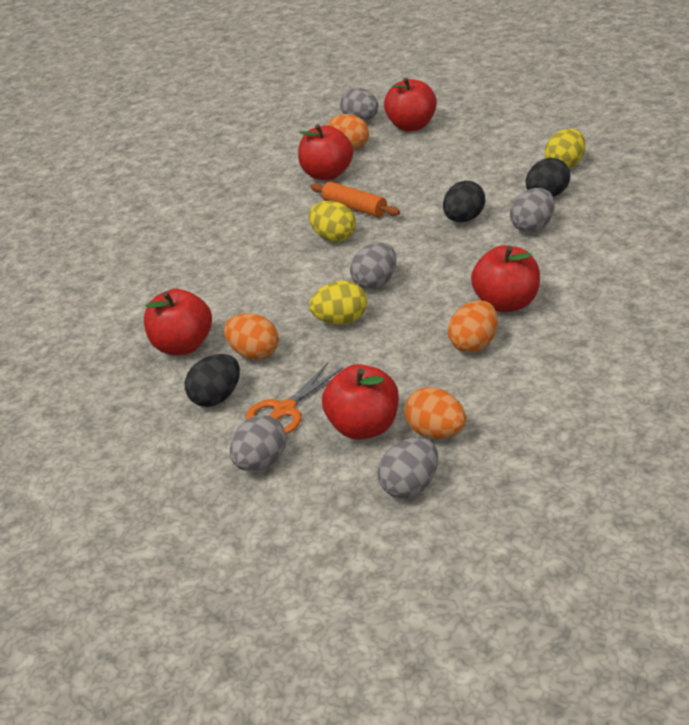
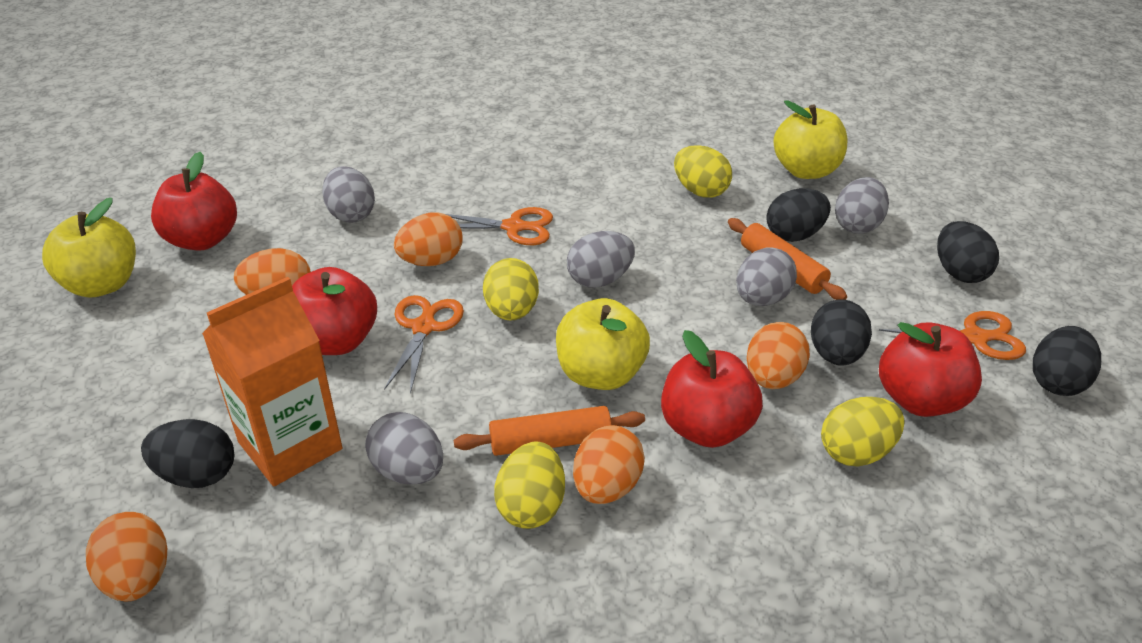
black egg: 3 -> 5
orange carton: 0 -> 1
orange egg: 4 -> 5
orange rolling pin: 1 -> 2
orange scissors: 1 -> 3
red apple: 5 -> 4
yellow apple: 0 -> 3
yellow egg: 3 -> 4

